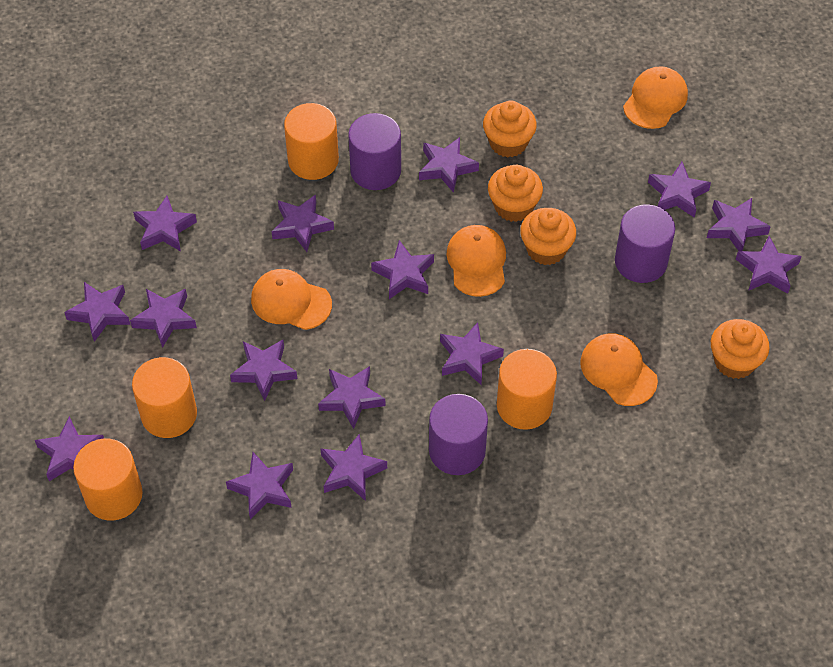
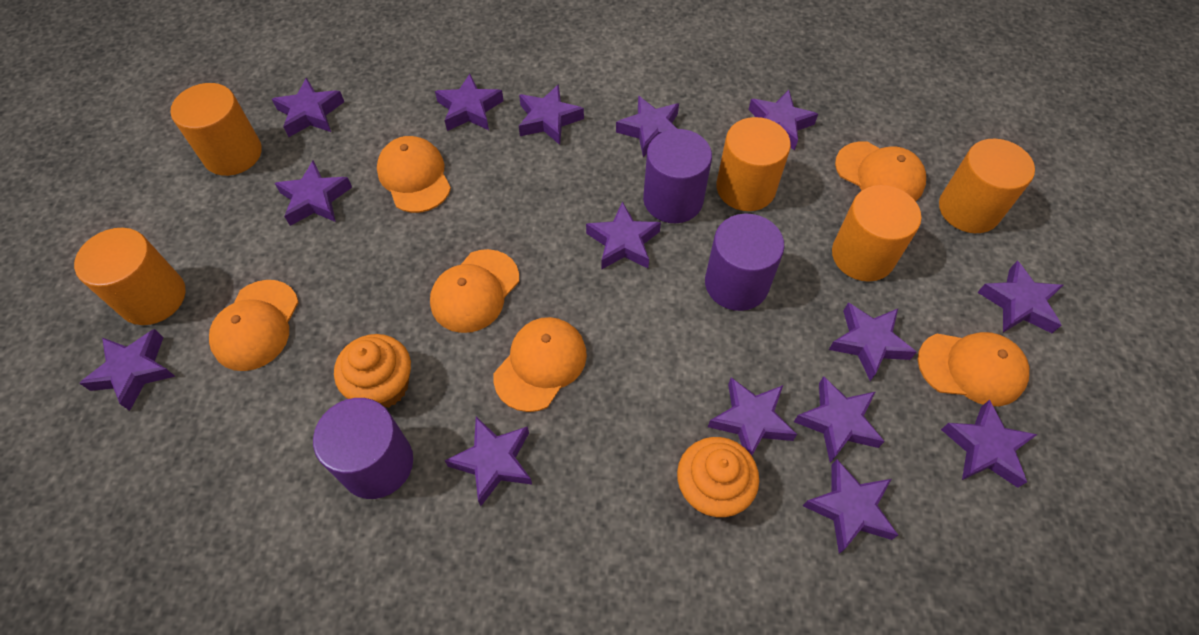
orange cap: 4 -> 6
orange cupcake: 4 -> 2
orange cylinder: 4 -> 5

